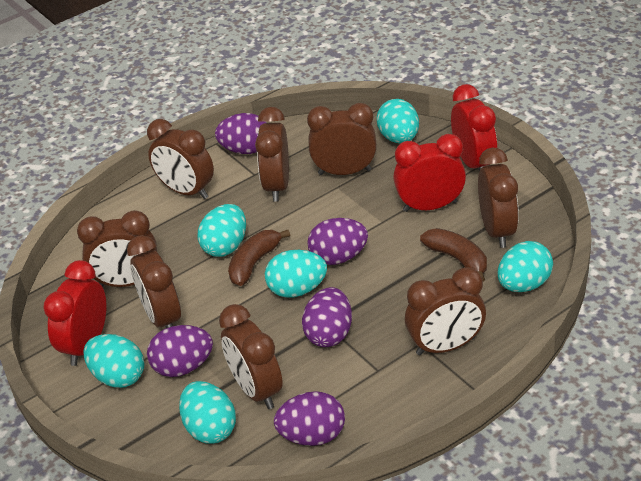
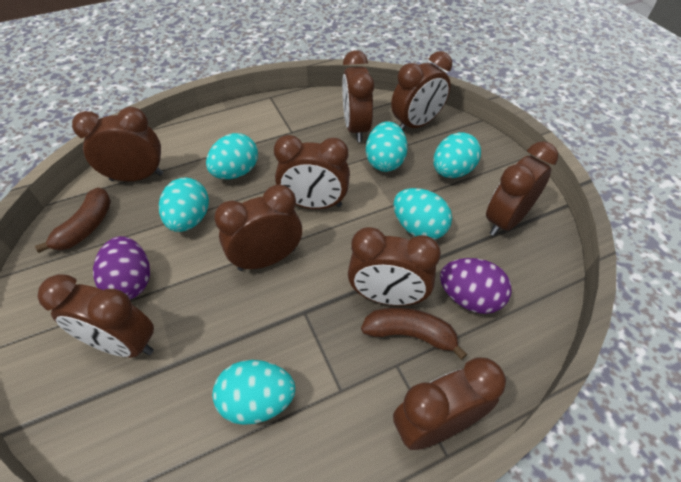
brown clock: 8 -> 9
purple egg: 5 -> 2
red clock: 3 -> 0

